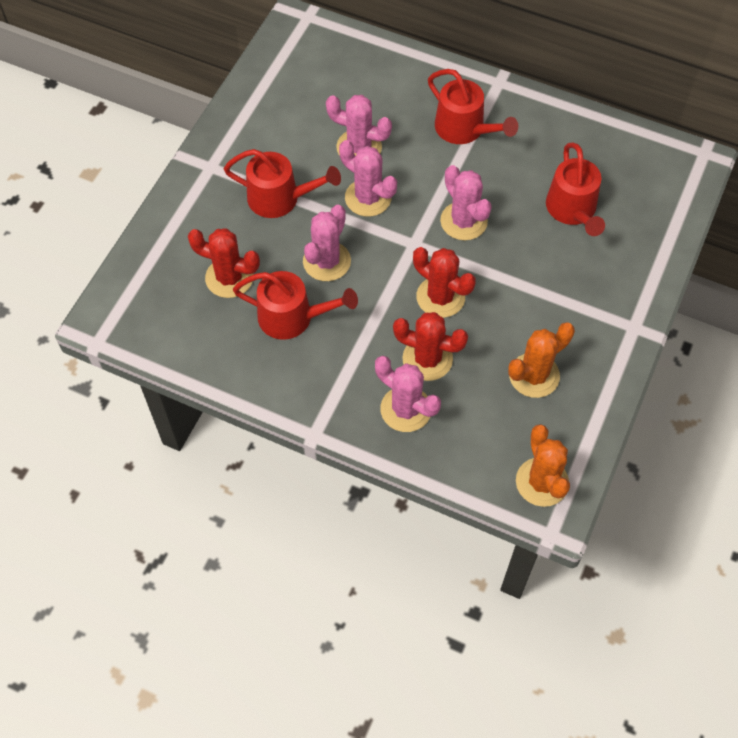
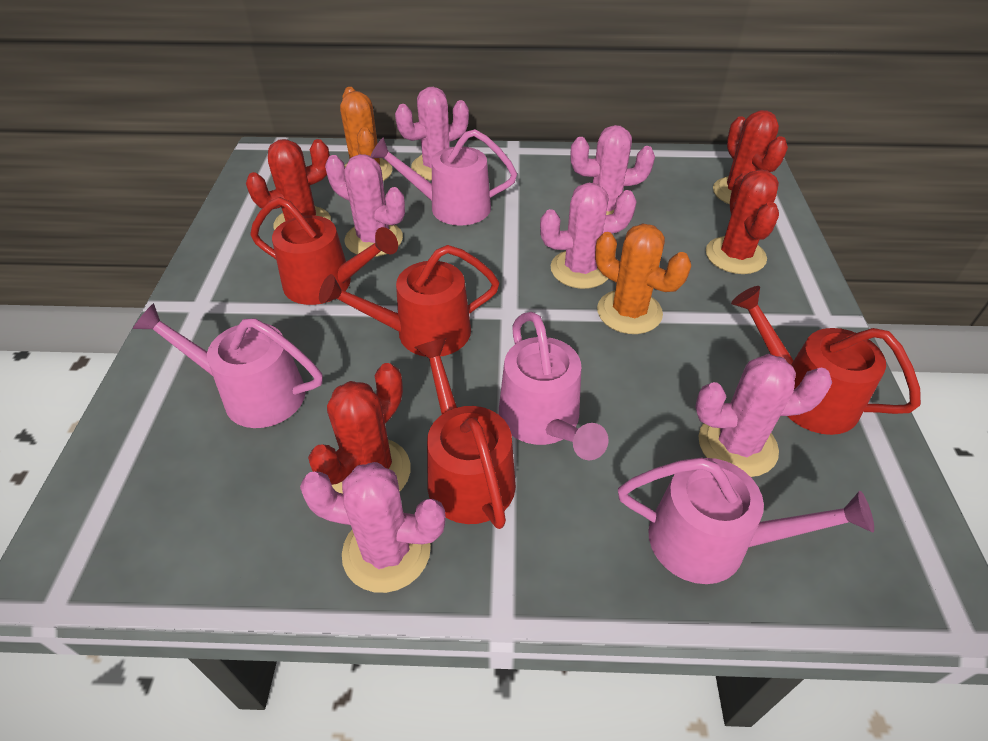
pink cactus: 5 -> 6
pink watering can: 0 -> 4
red cactus: 3 -> 4

